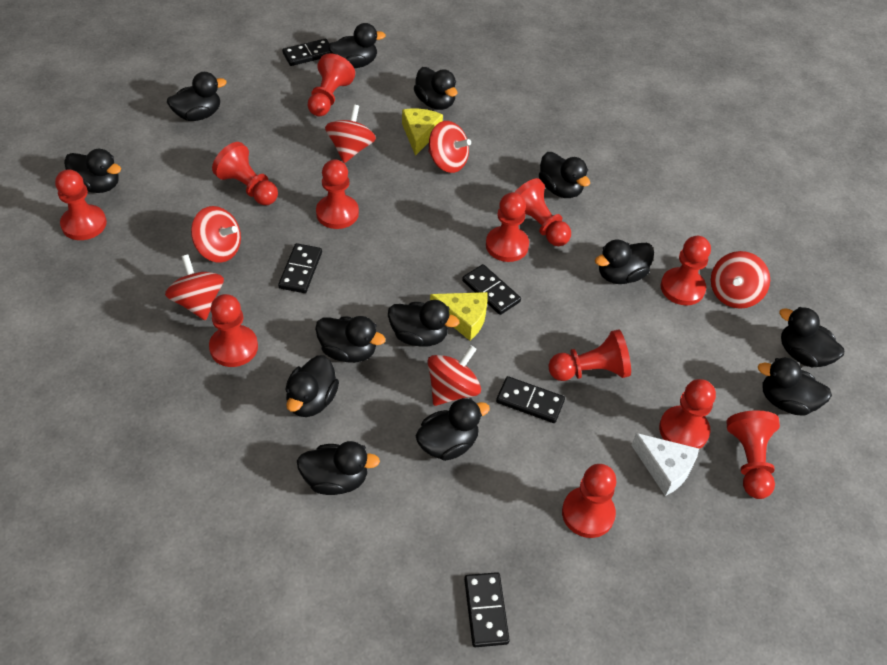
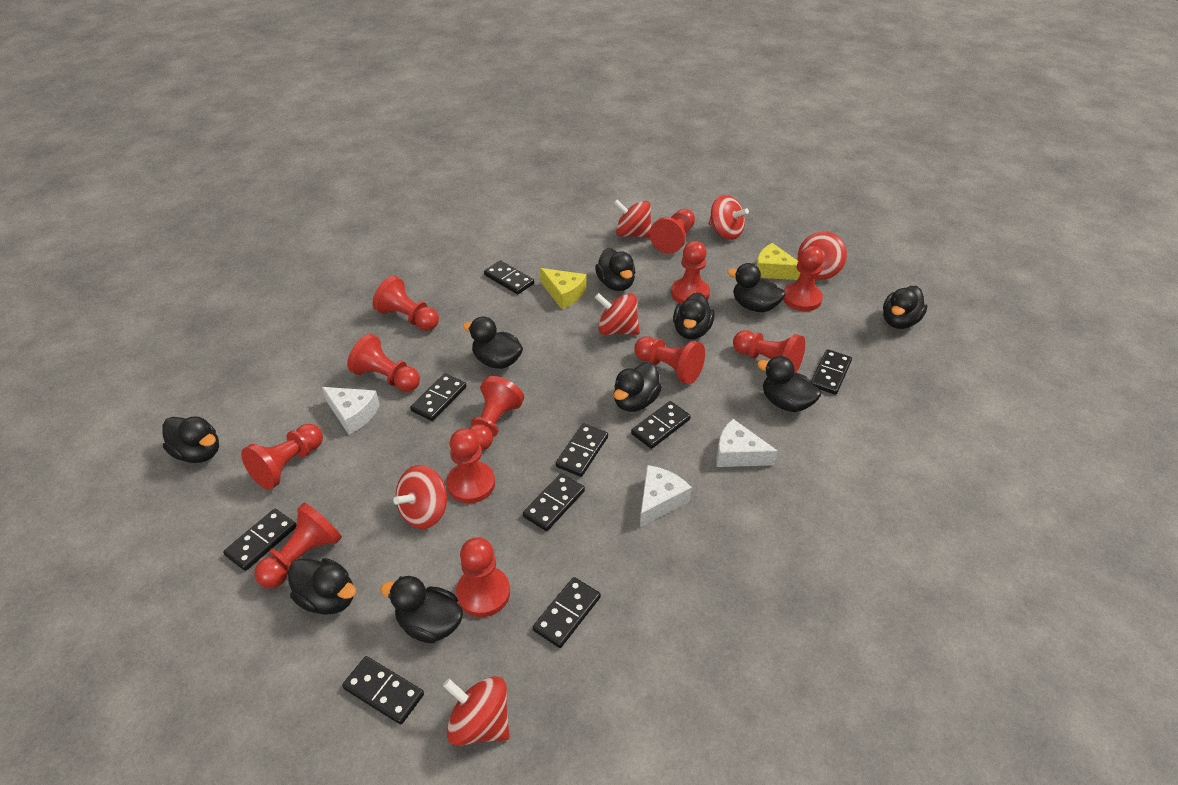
black domino: 5 -> 9
black duck: 13 -> 10
white cheese: 1 -> 3

